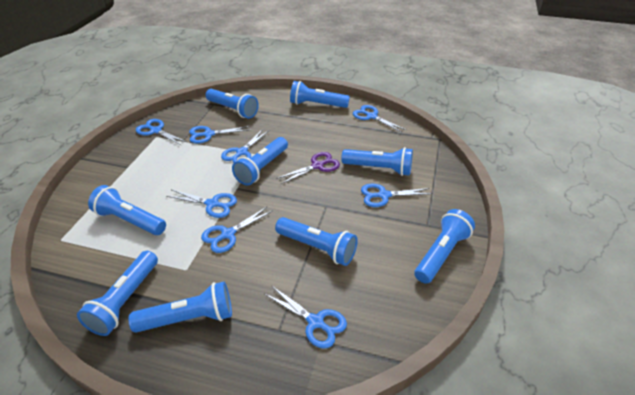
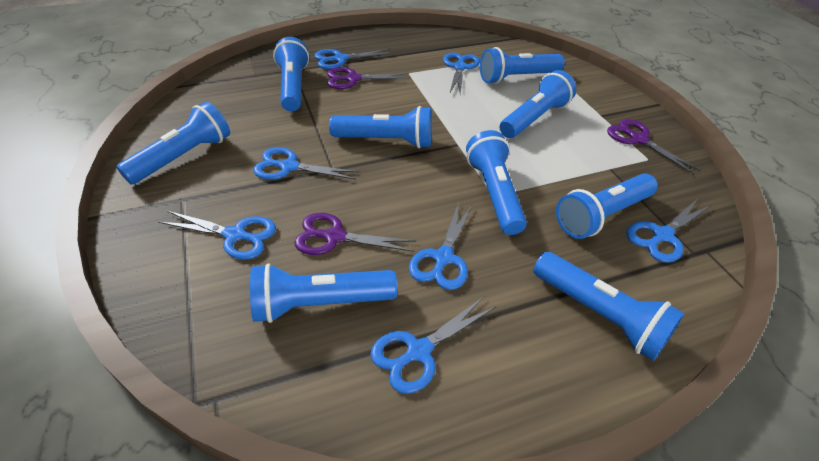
blue scissors: 8 -> 7
purple scissors: 1 -> 3

